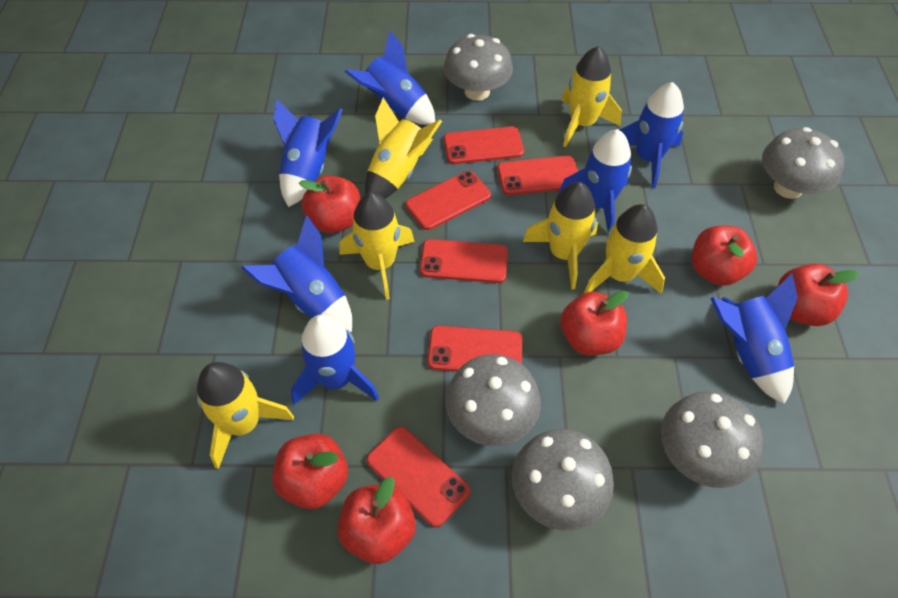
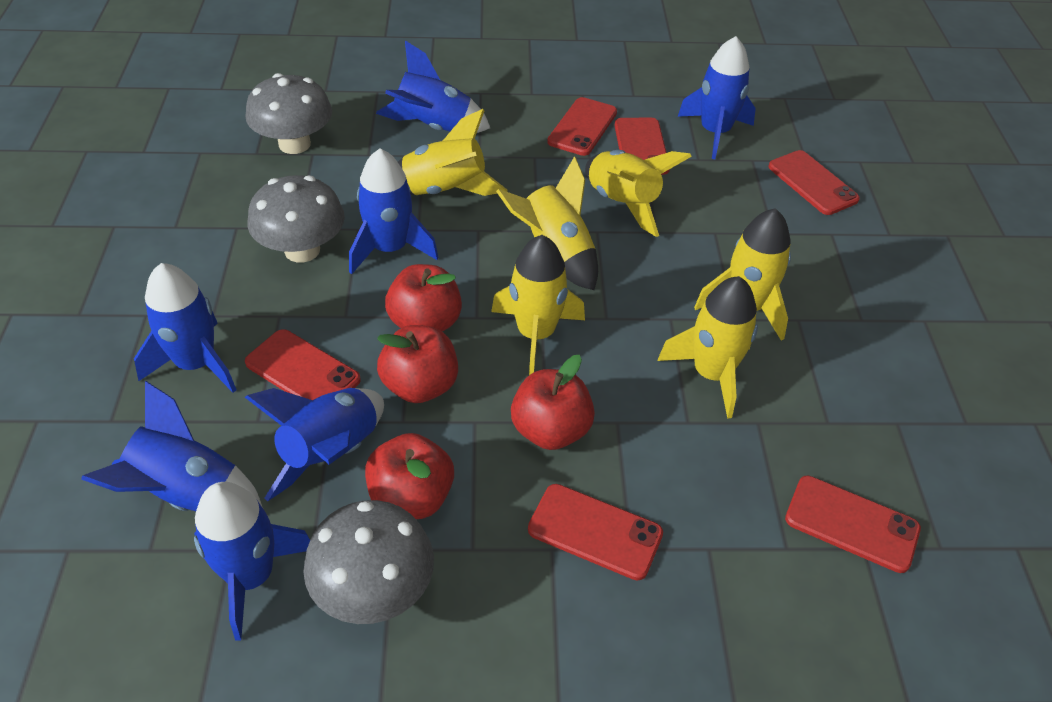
grey mushroom: 5 -> 3
red apple: 6 -> 4

